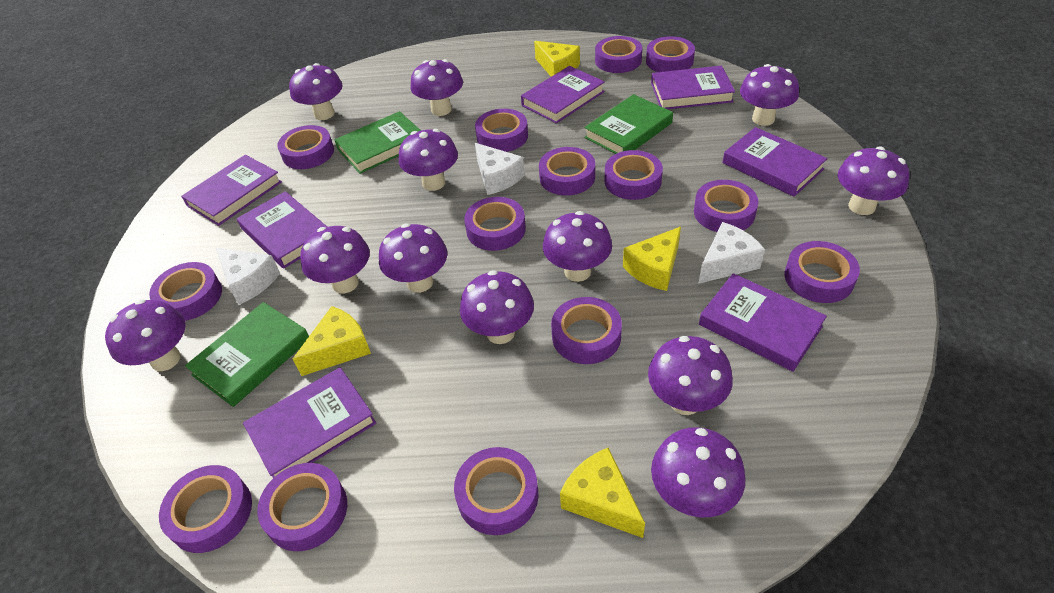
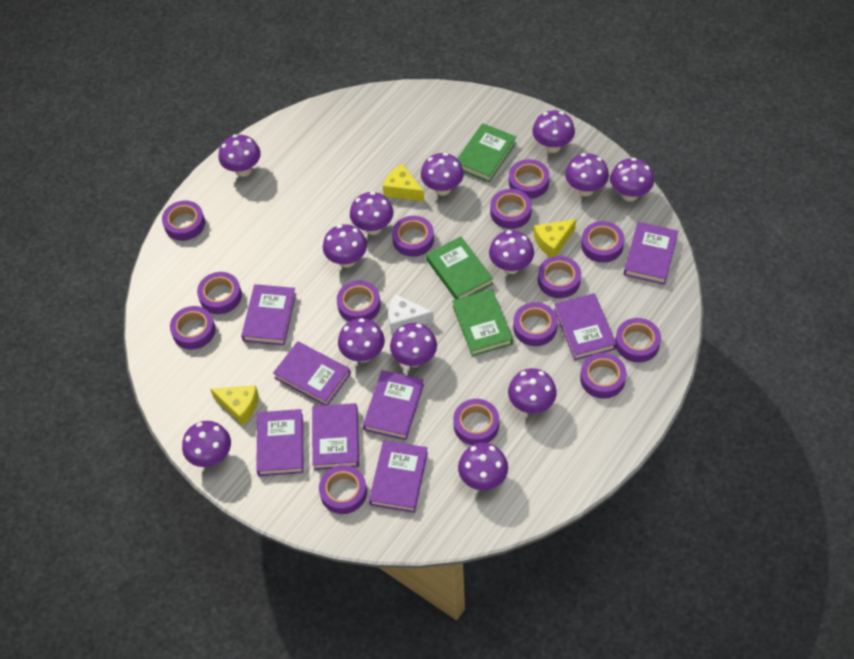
purple book: 7 -> 8
purple mushroom: 12 -> 13
white cheese: 3 -> 1
yellow cheese: 4 -> 3

